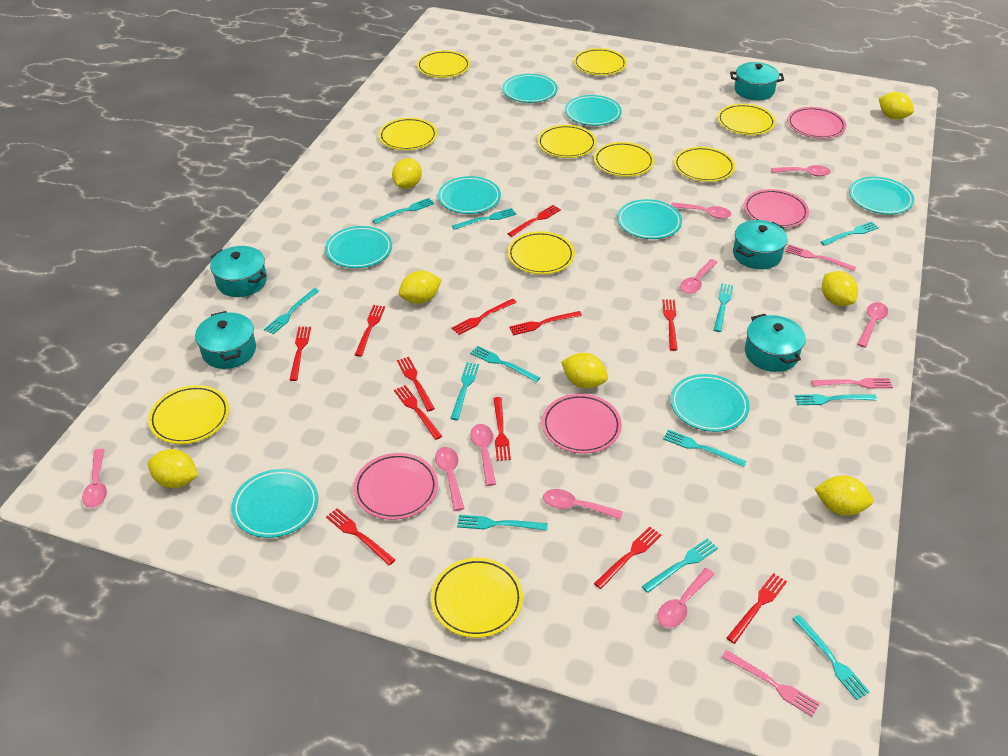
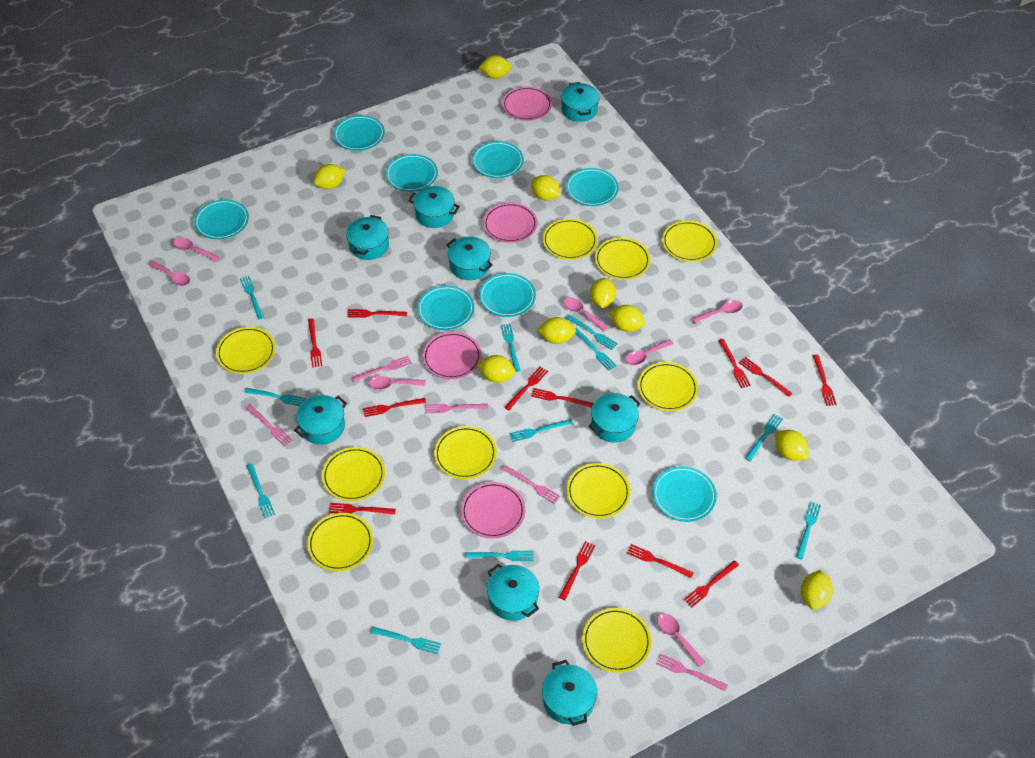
pink fork: 3 -> 5
pink spoon: 9 -> 7
turquoise fork: 12 -> 11
turquoise pot: 5 -> 8
yellow lemon: 7 -> 9

